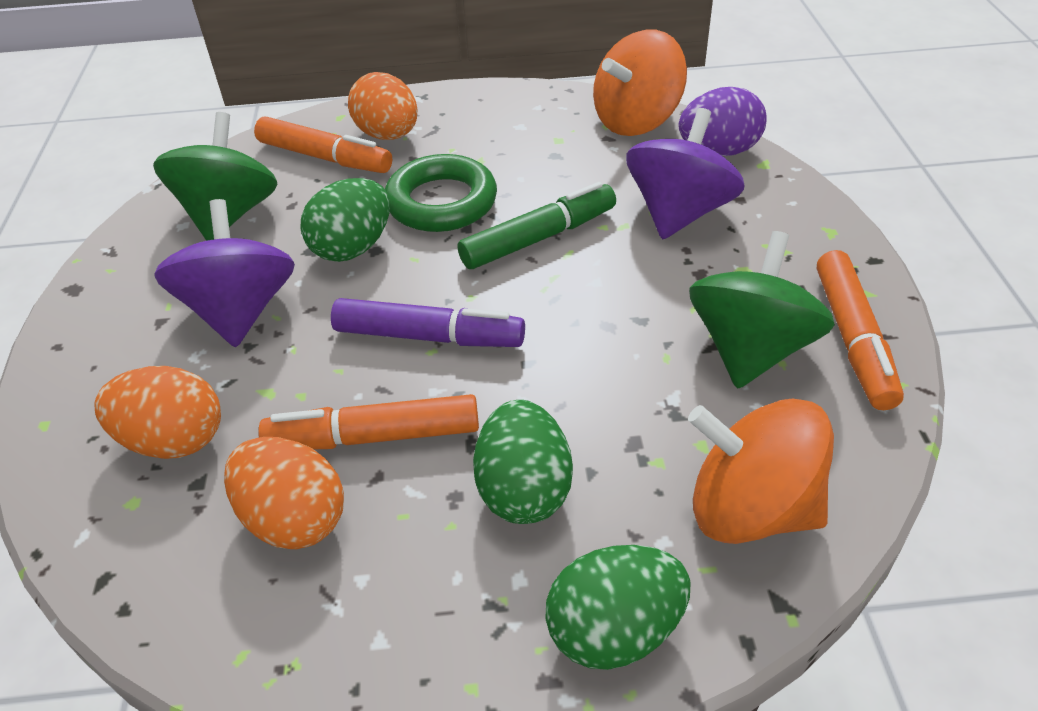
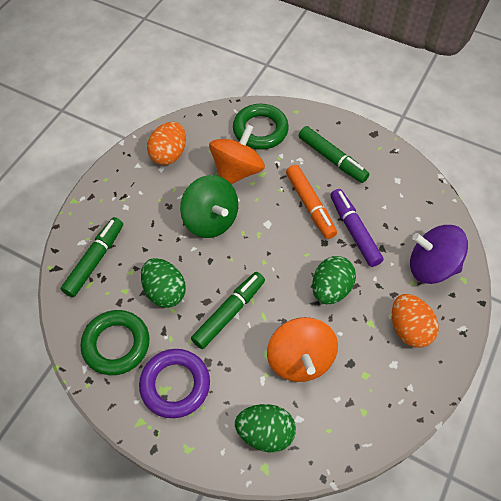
green marker: 1 -> 3
green ring: 1 -> 2
green spinning top: 2 -> 1
orange egg: 3 -> 2
orange marker: 3 -> 1
purple egg: 1 -> 0
purple ring: 0 -> 1
purple spinning top: 2 -> 1

